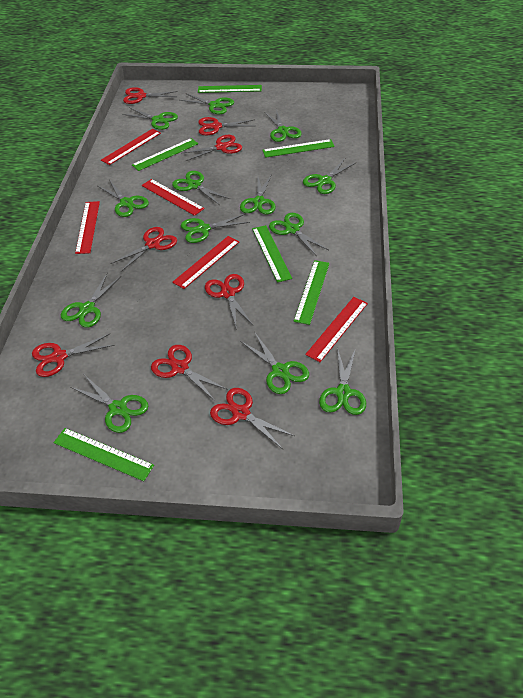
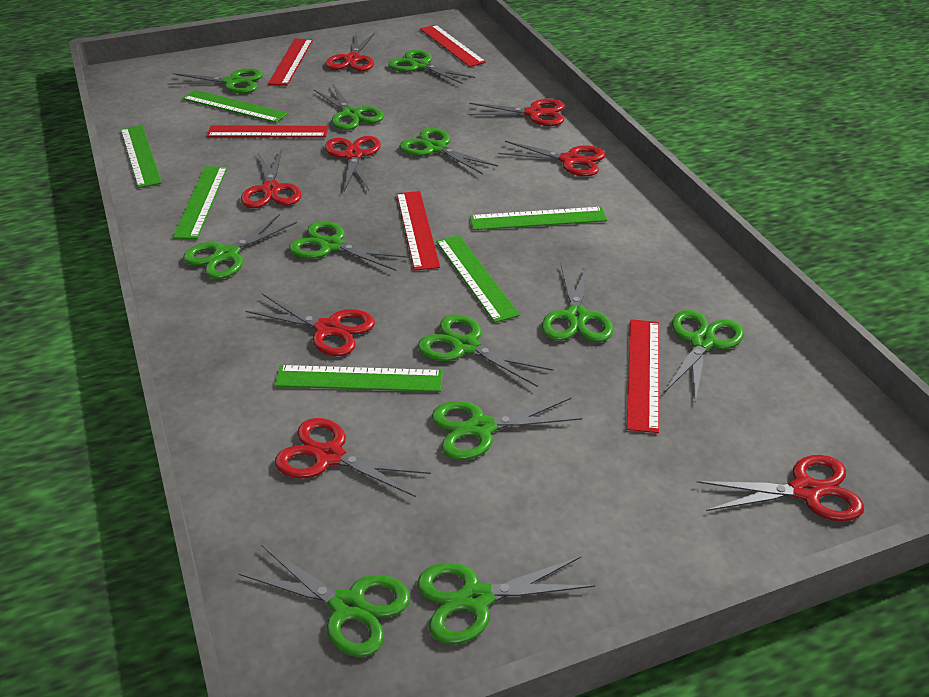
green scissors: 13 -> 12

